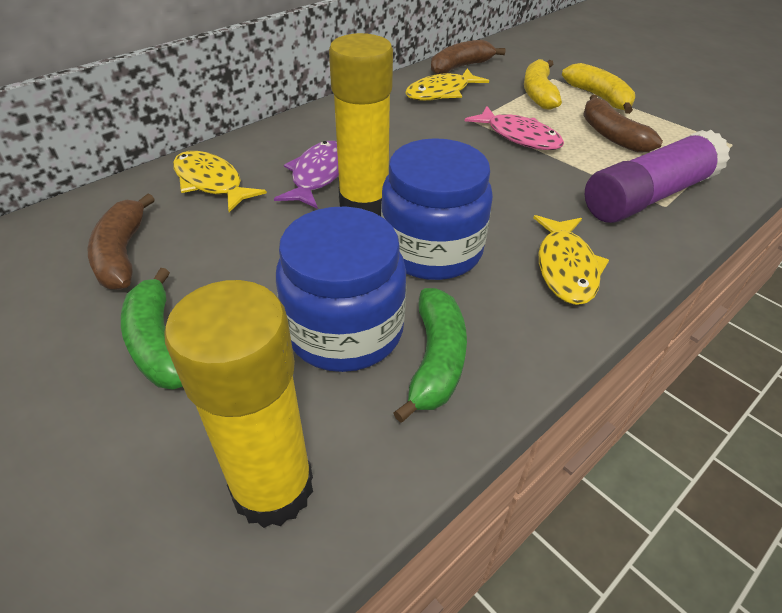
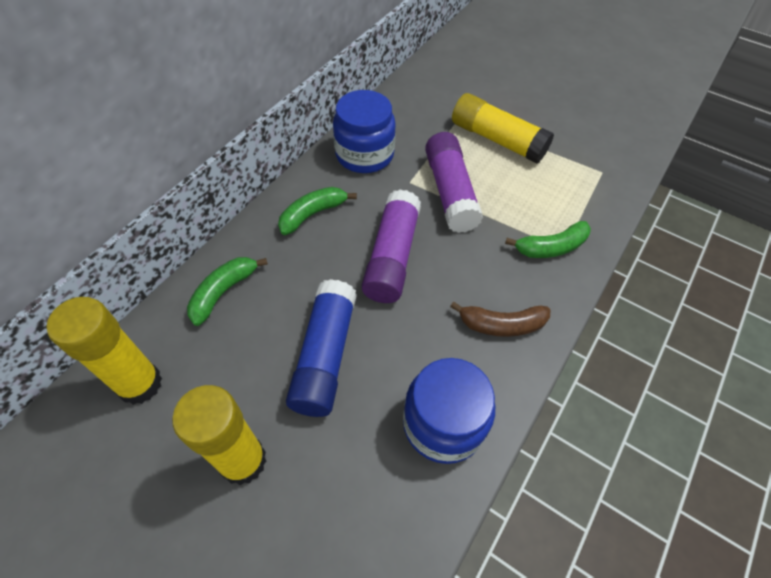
blue glue stick: 0 -> 1
brown banana: 3 -> 1
green banana: 2 -> 3
pink fish: 1 -> 0
purple fish: 1 -> 0
purple glue stick: 1 -> 2
yellow banana: 2 -> 0
yellow fish: 3 -> 0
yellow glue stick: 2 -> 3

